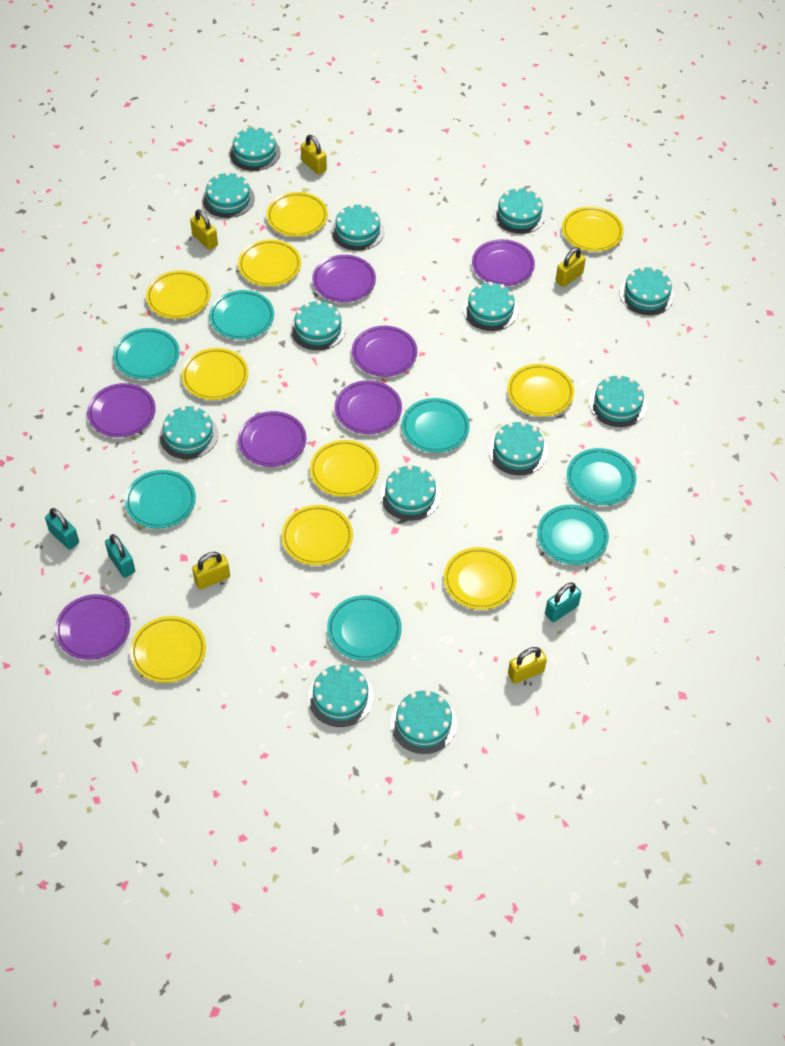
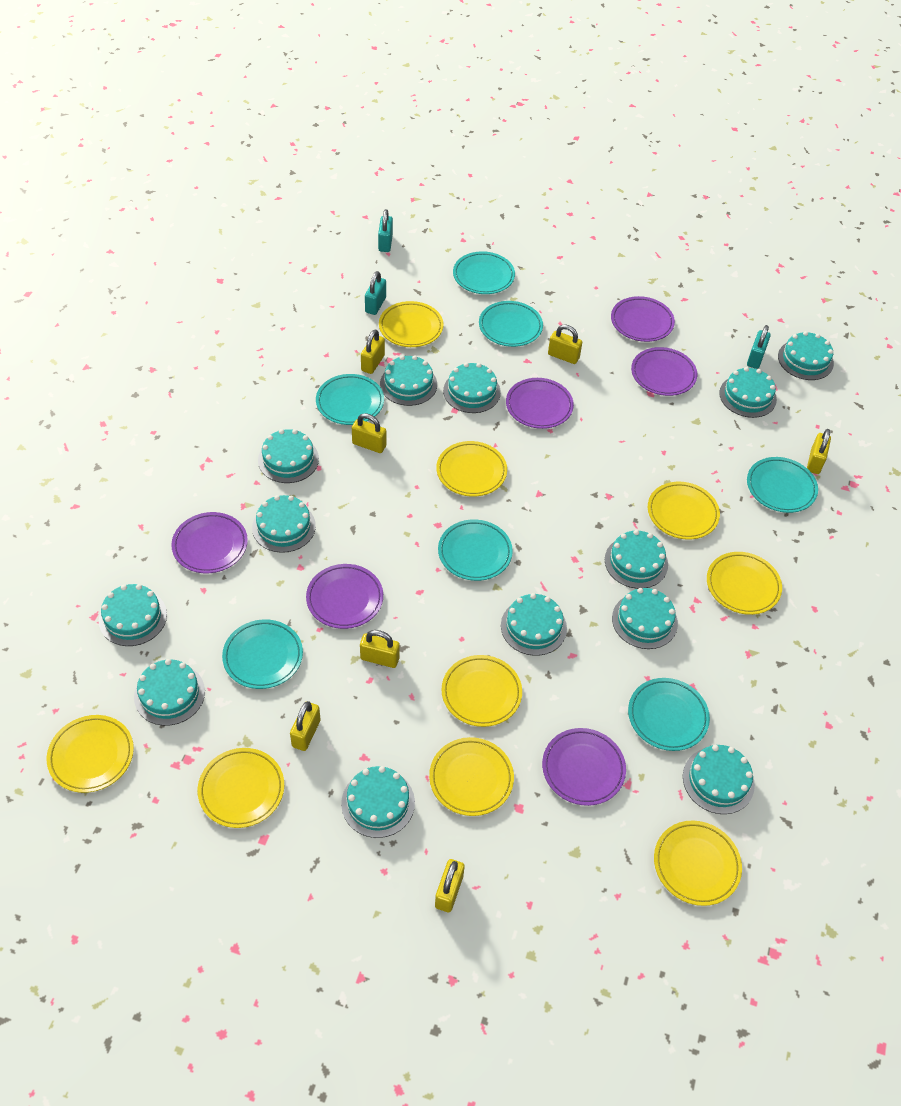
purple plate: 7 -> 6
yellow padlock: 5 -> 7
yellow plate: 10 -> 9

